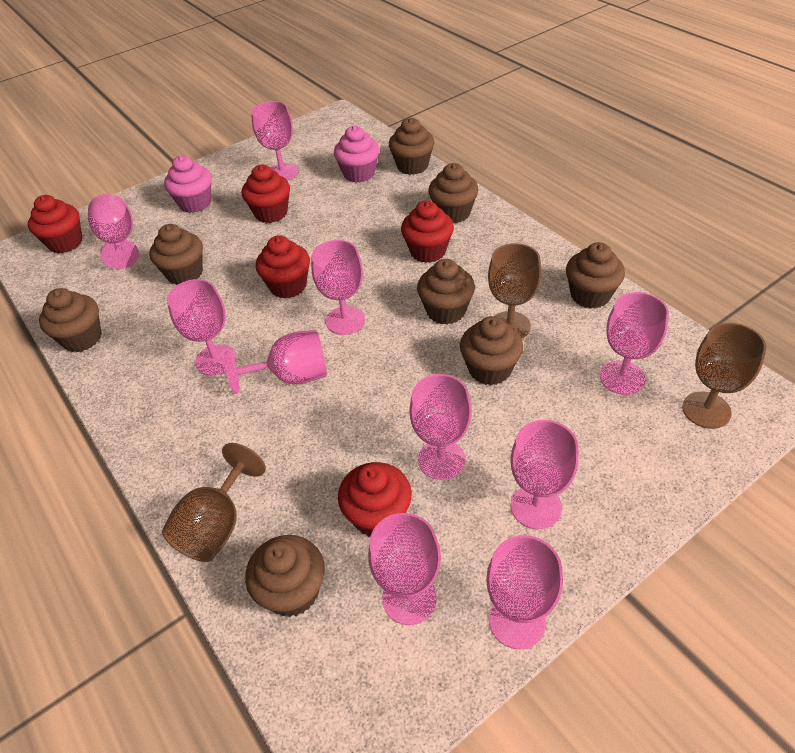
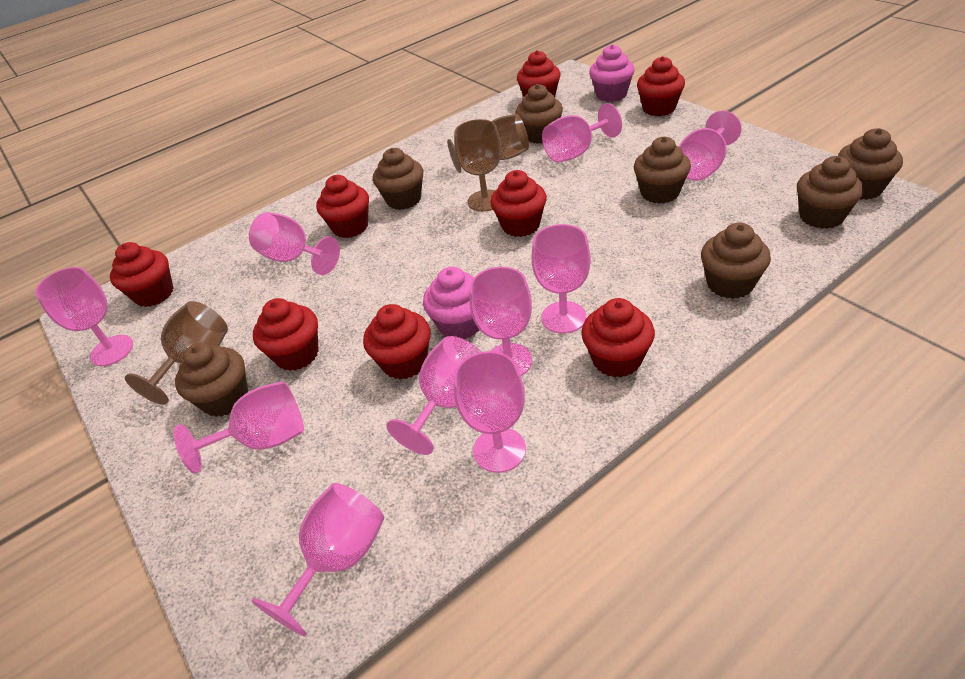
brown cupcake: 8 -> 7
red cupcake: 5 -> 8

